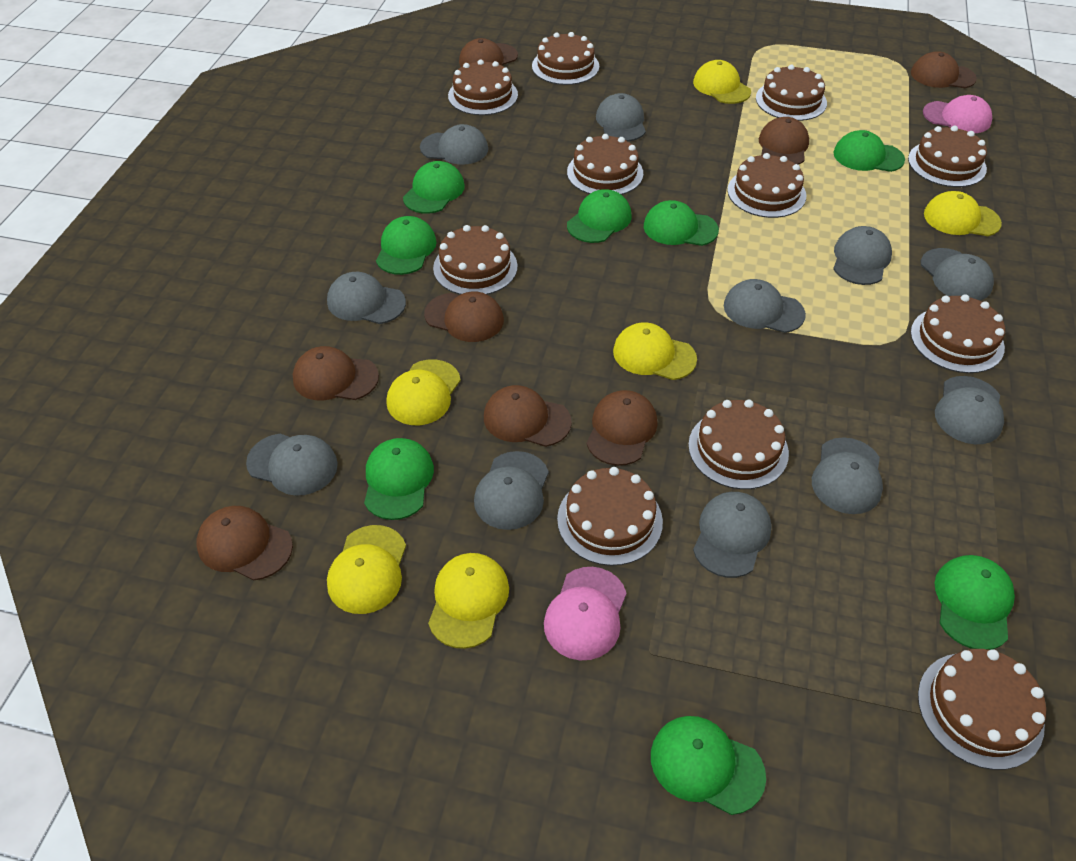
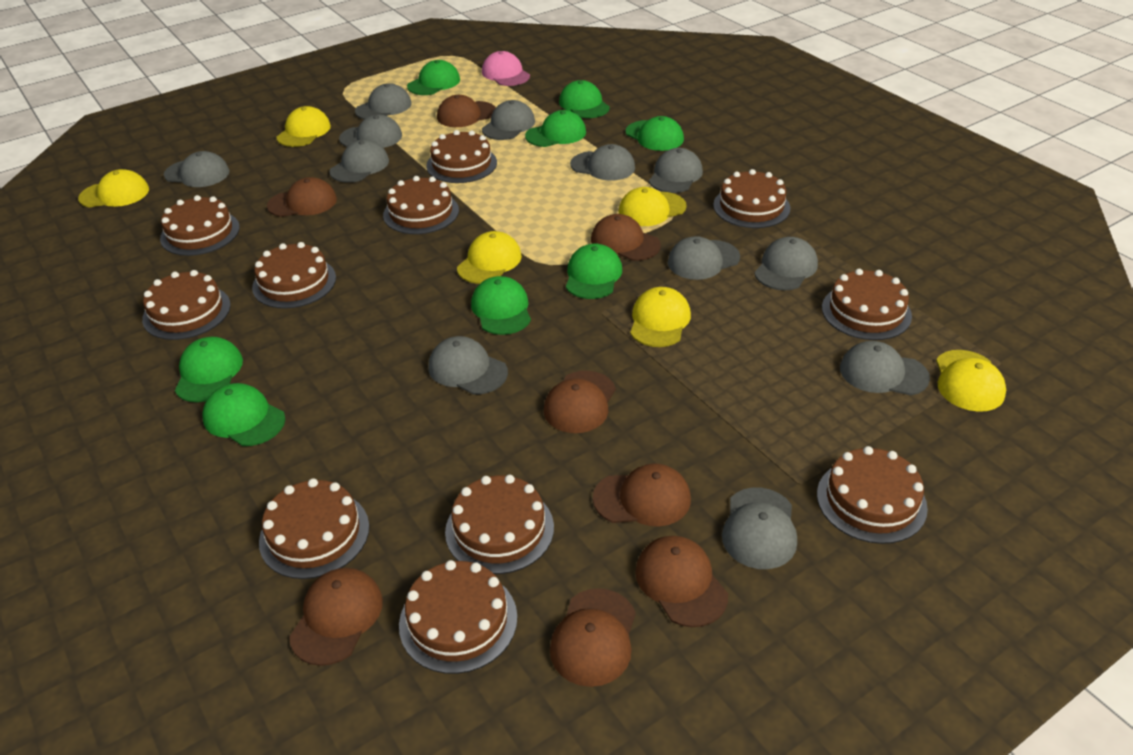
grey cap: 11 -> 12
pink cap: 2 -> 1

